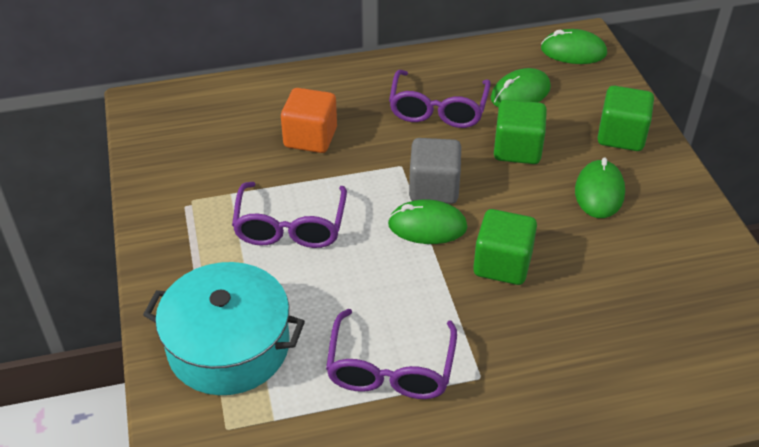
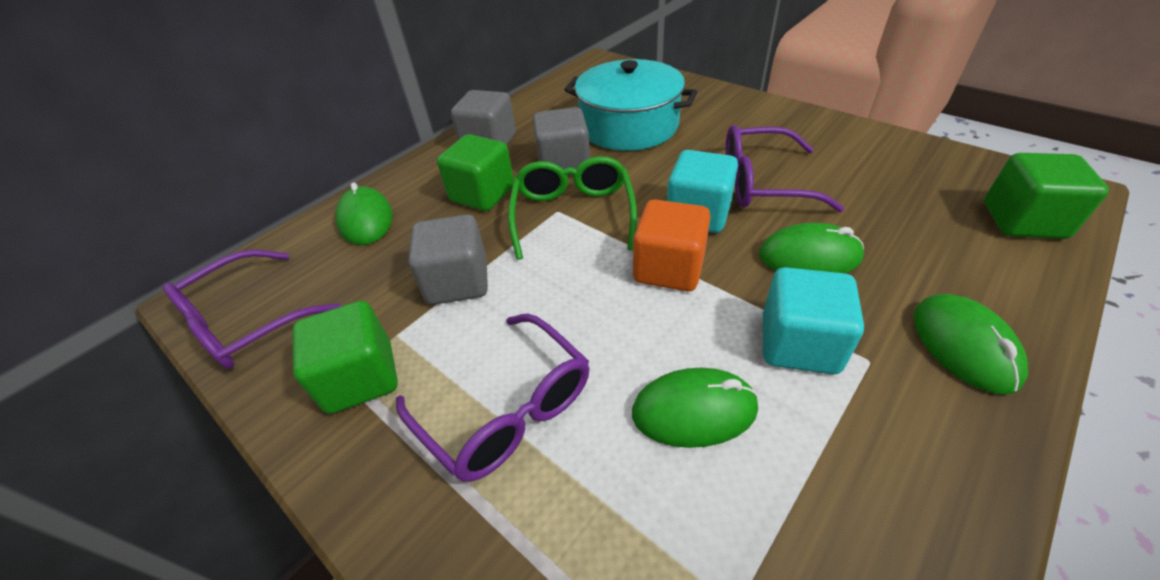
green glasses: 0 -> 1
grey cube: 1 -> 3
turquoise cube: 0 -> 2

